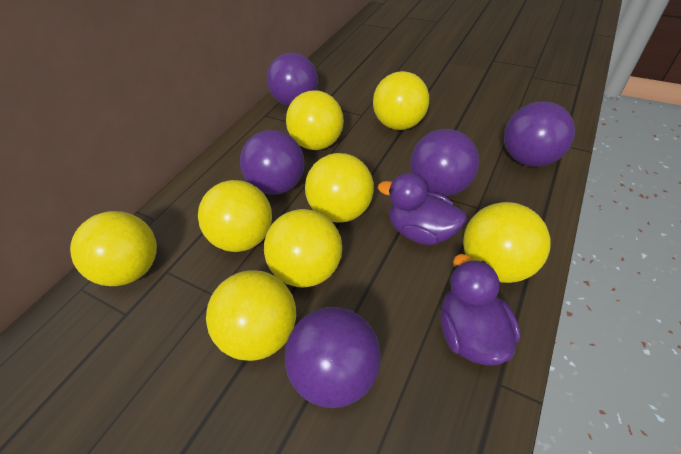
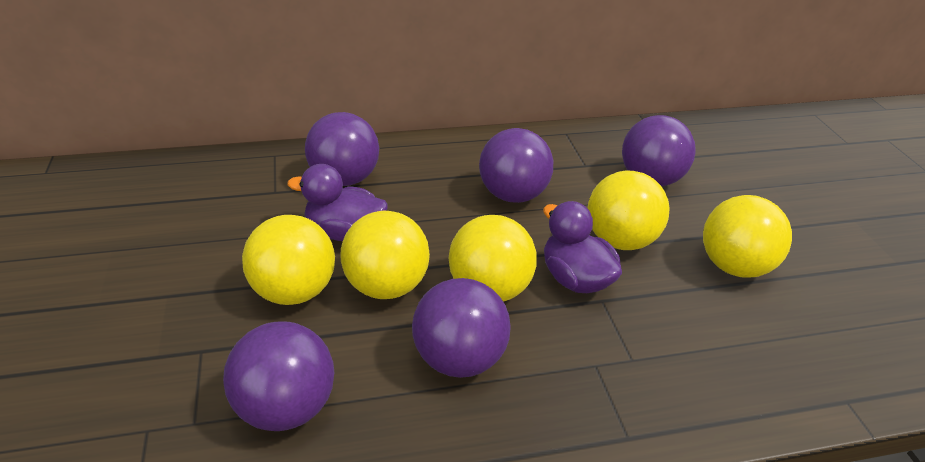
yellow ball: 8 -> 5

